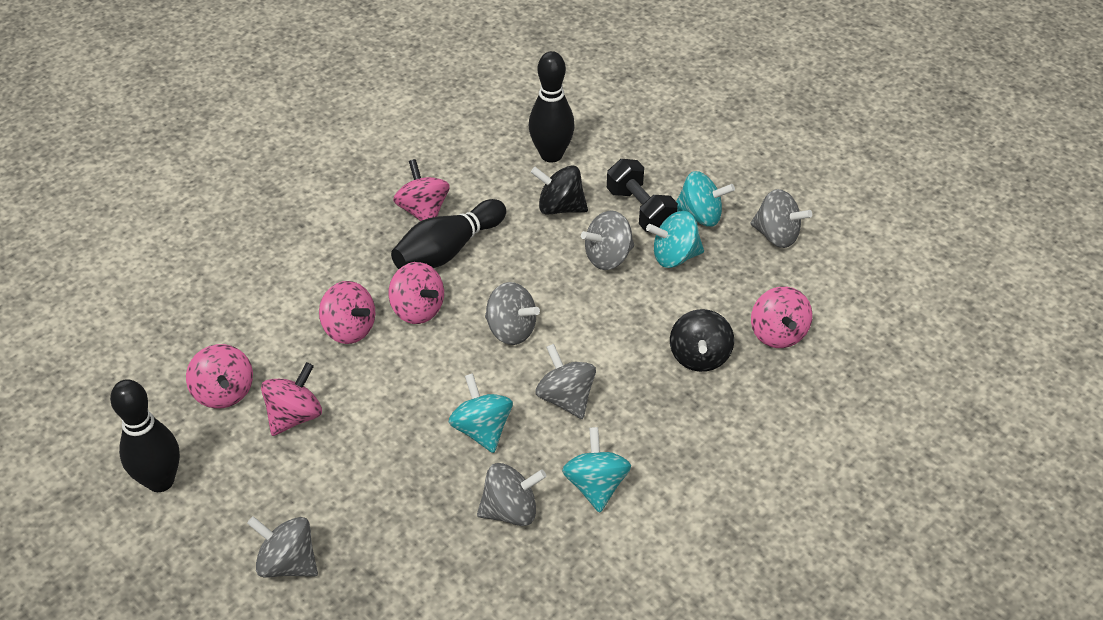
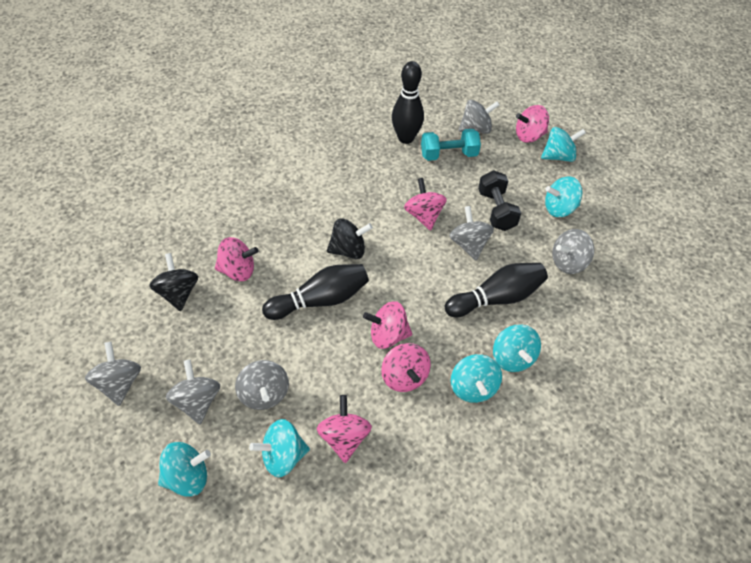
turquoise dumbbell: 0 -> 1
turquoise spinning top: 4 -> 6

